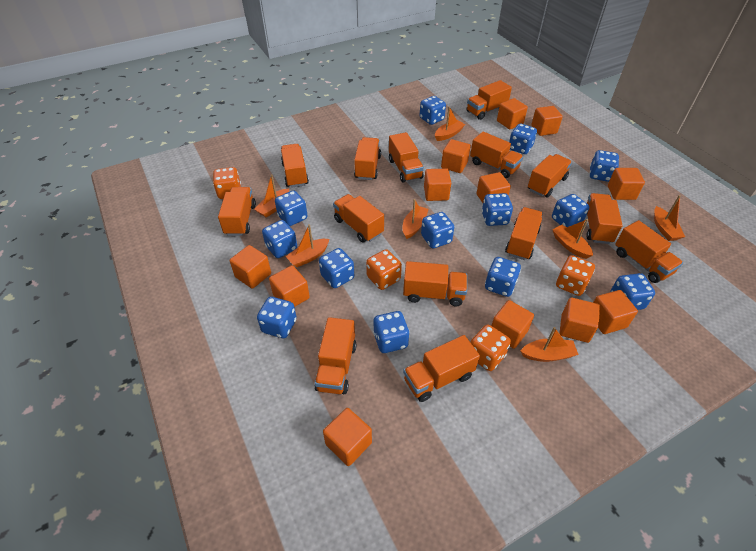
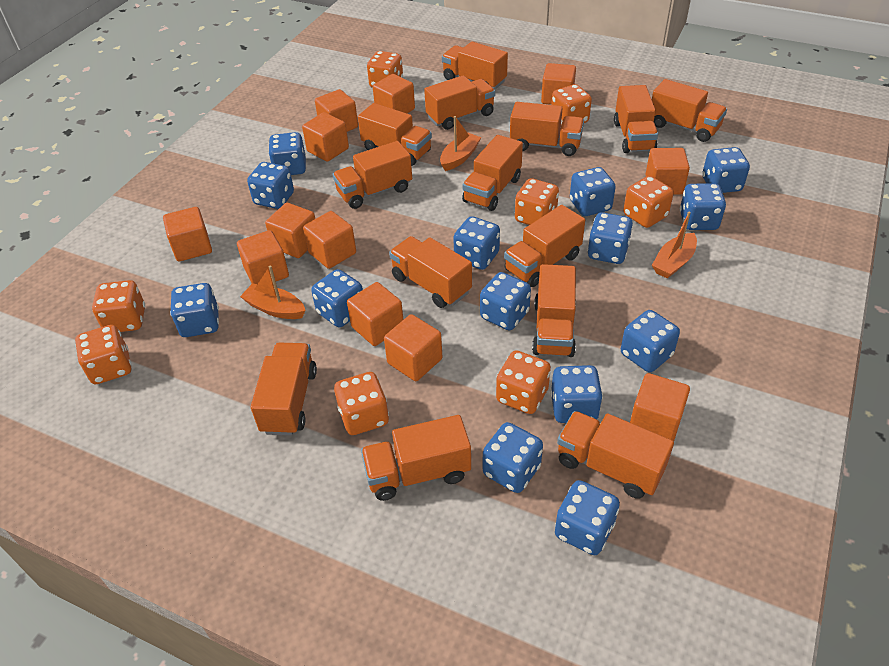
blue dice: 13 -> 14
orange boat: 7 -> 3
orange dice: 4 -> 8

